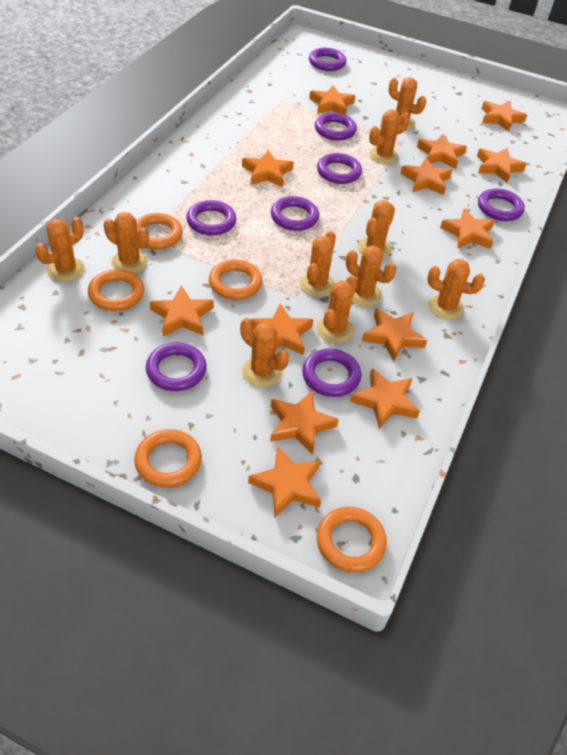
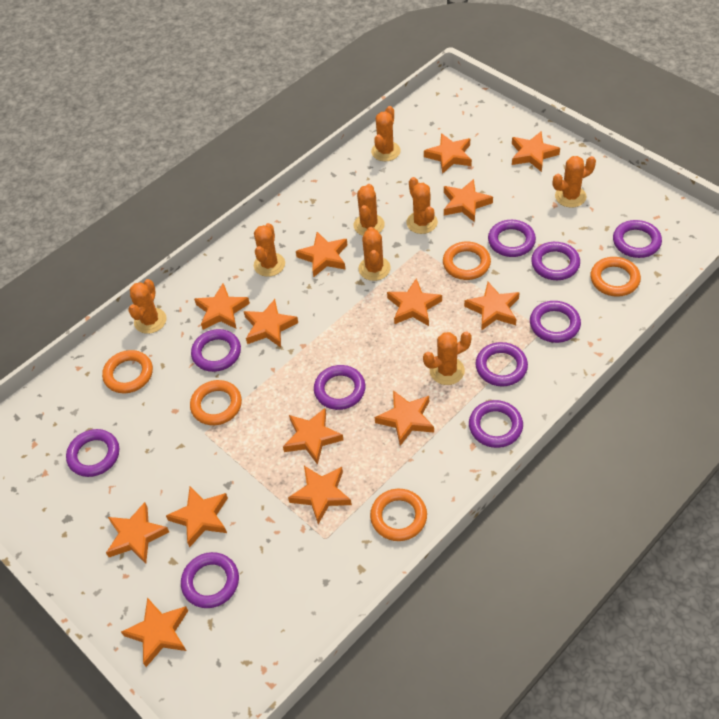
orange cactus: 10 -> 8
orange star: 13 -> 14
purple ring: 8 -> 10

